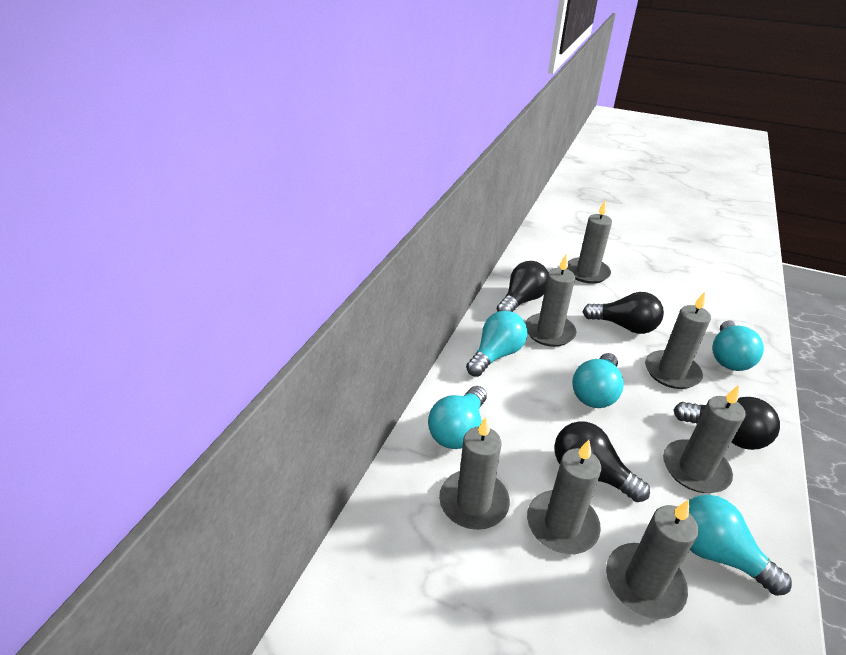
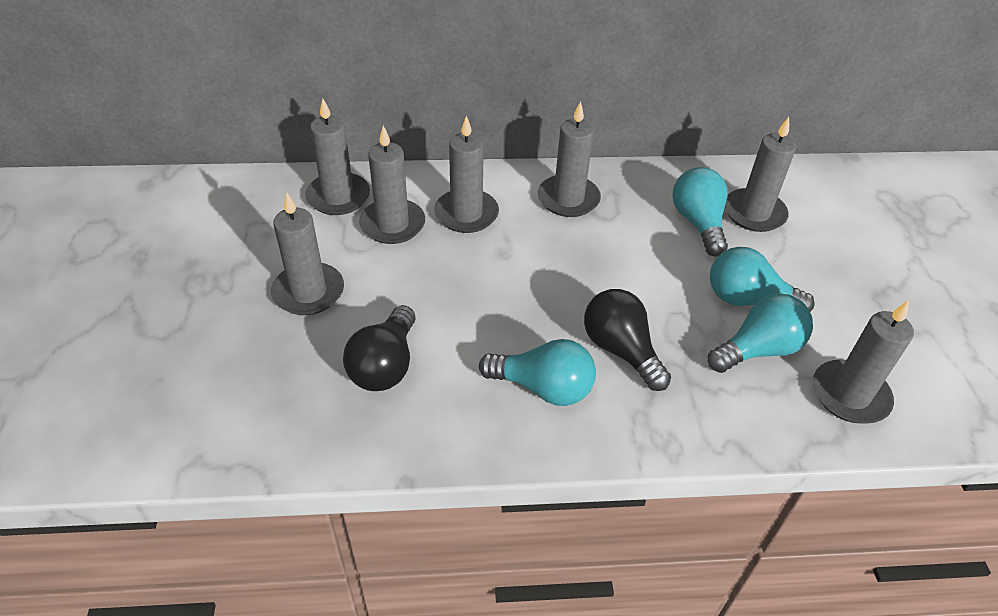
black light bulb: 4 -> 2
turquoise light bulb: 5 -> 4

